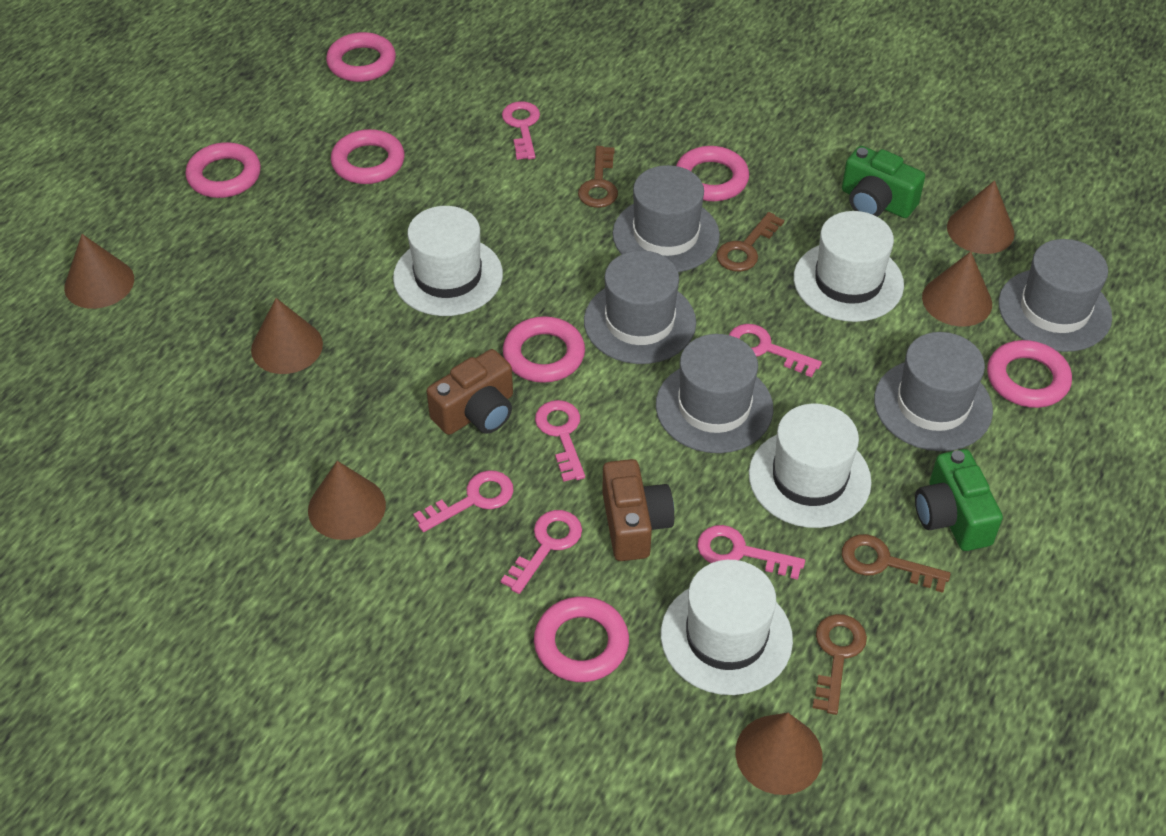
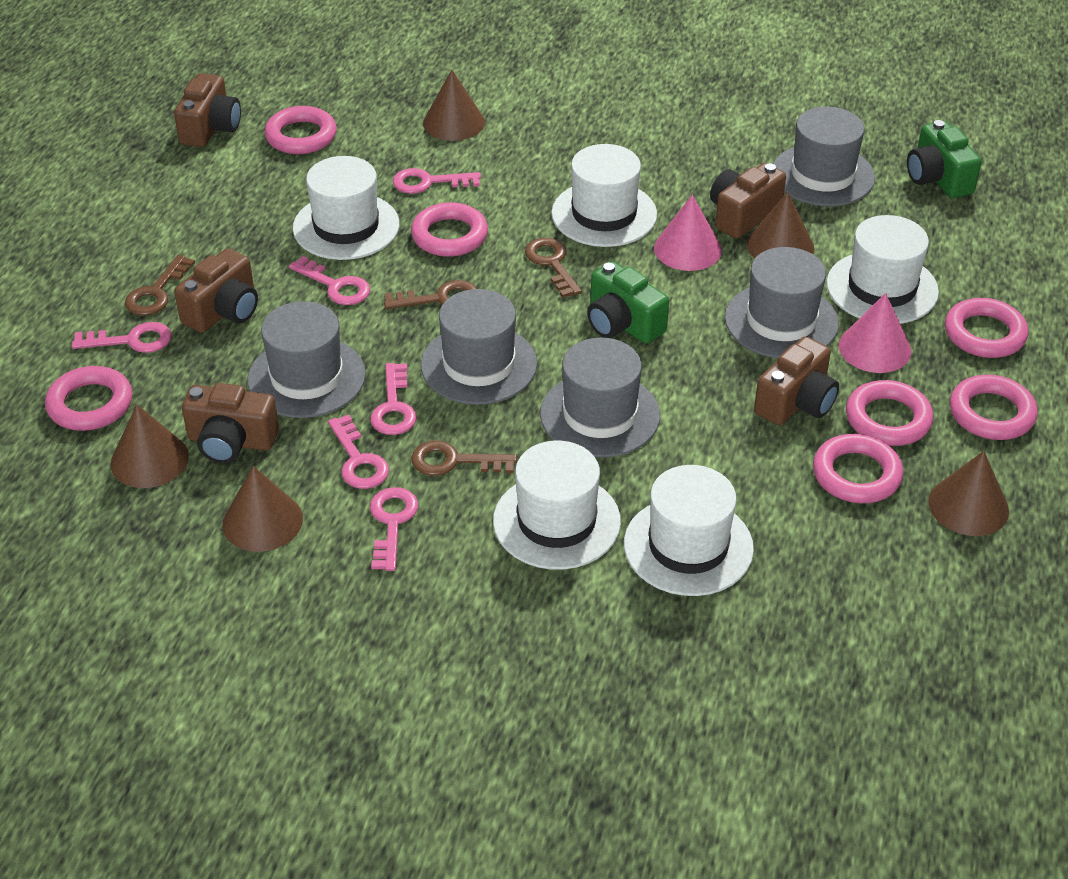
brown camera: 2 -> 5
brown cone: 6 -> 5
pink cone: 0 -> 2
white hat: 4 -> 5

